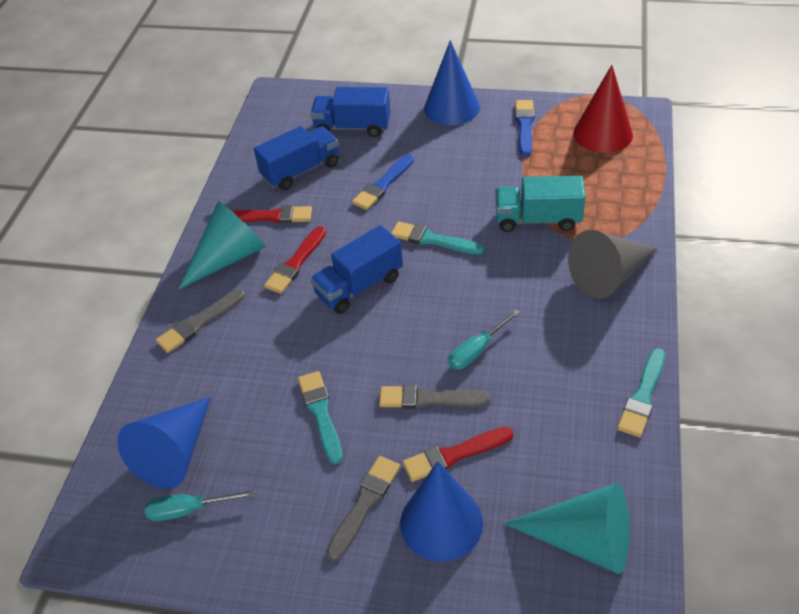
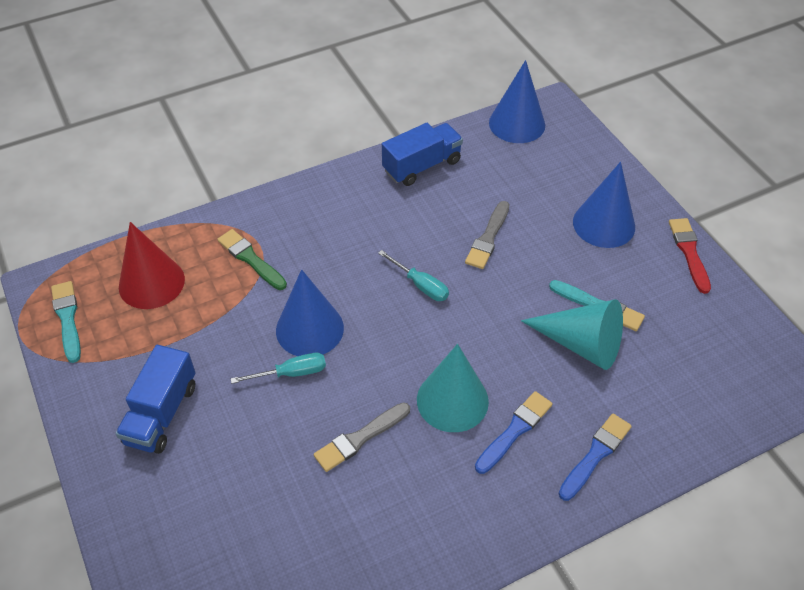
blue truck: 3 -> 2
green brush: 0 -> 1
grey brush: 3 -> 2
grey cone: 1 -> 0
red brush: 3 -> 1
turquoise brush: 3 -> 2
turquoise truck: 1 -> 0

